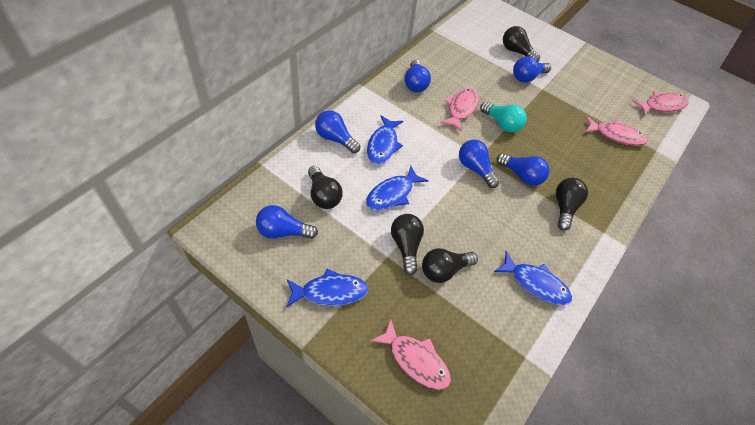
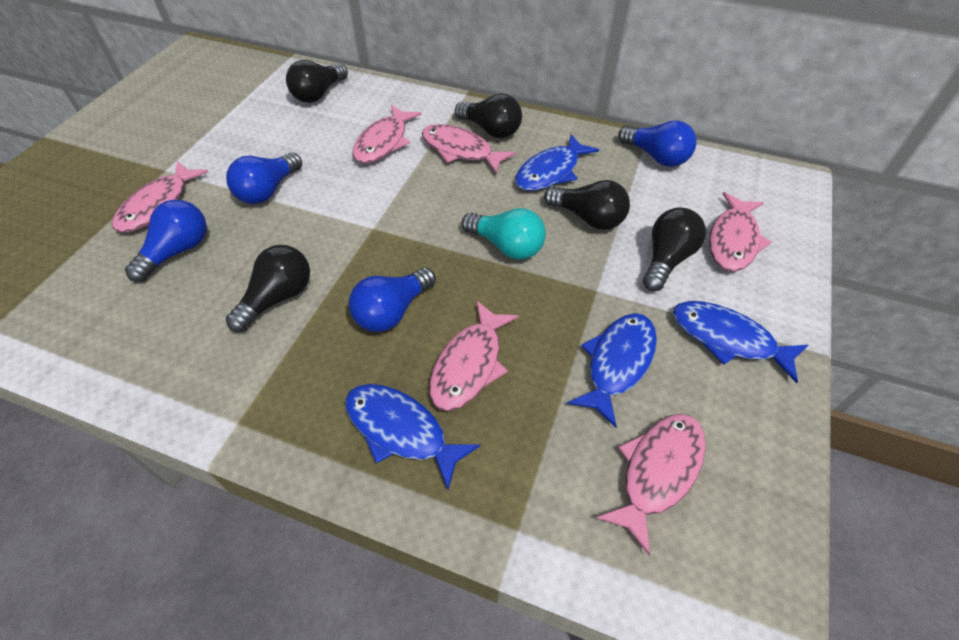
blue light bulb: 6 -> 4
pink fish: 4 -> 6

